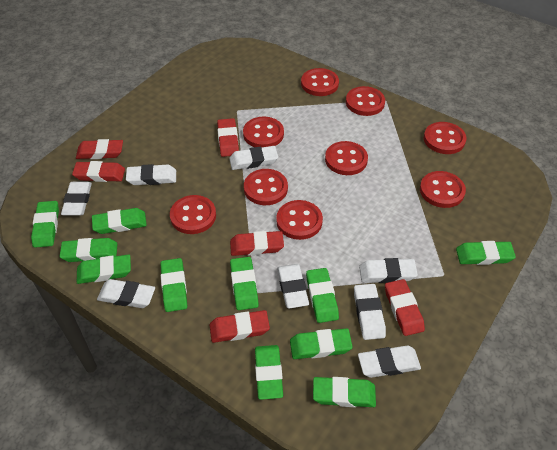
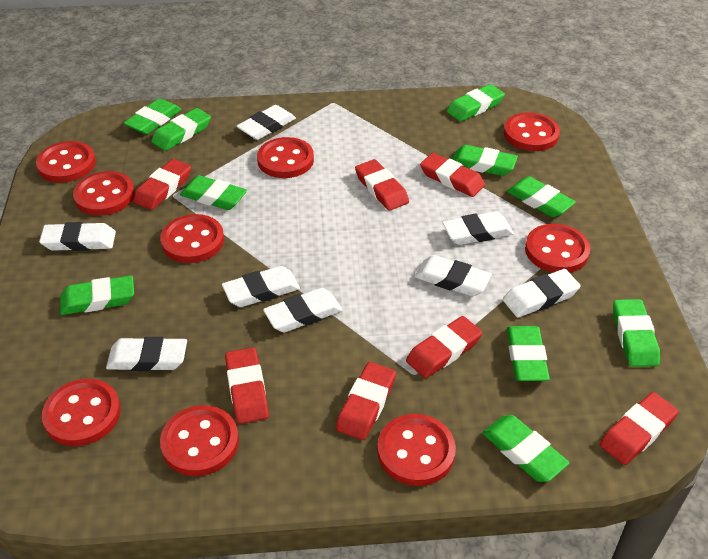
green eraser: 11 -> 10
red eraser: 6 -> 7

